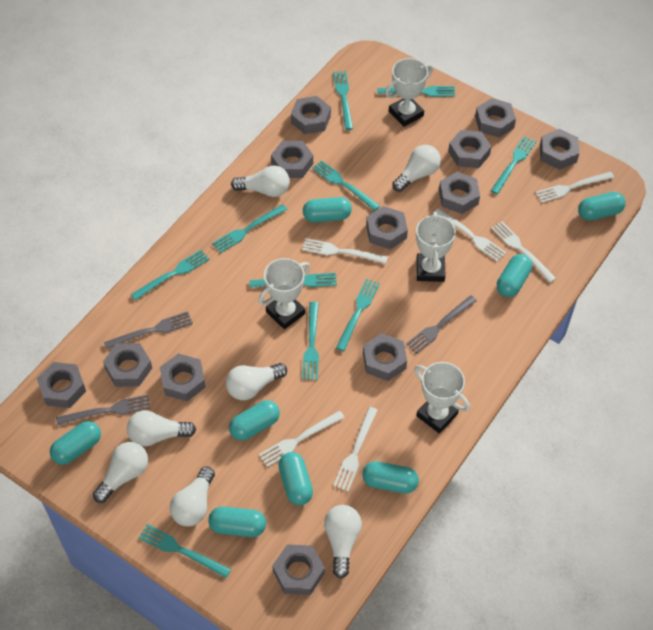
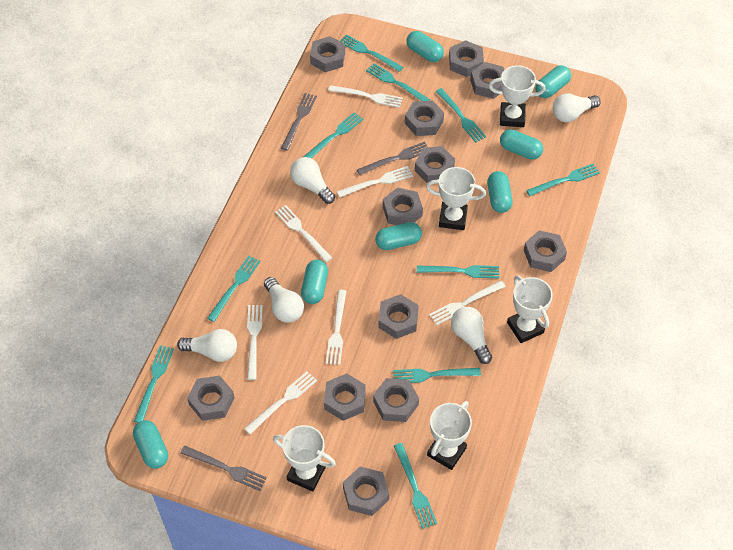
turquoise capsule: 8 -> 7
white fork: 6 -> 7
white light bulb: 7 -> 5
white trophy: 4 -> 5

